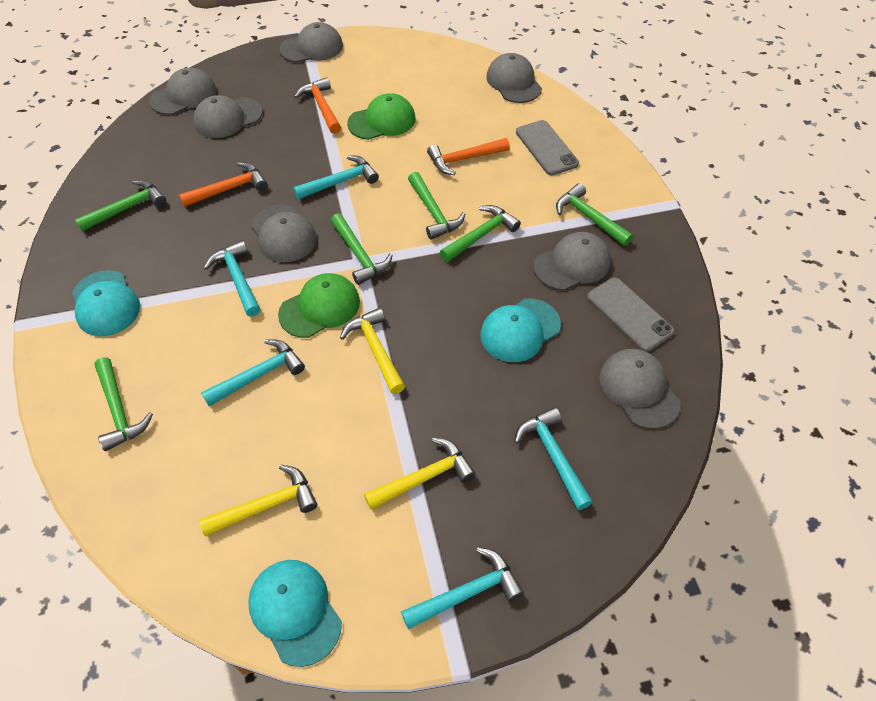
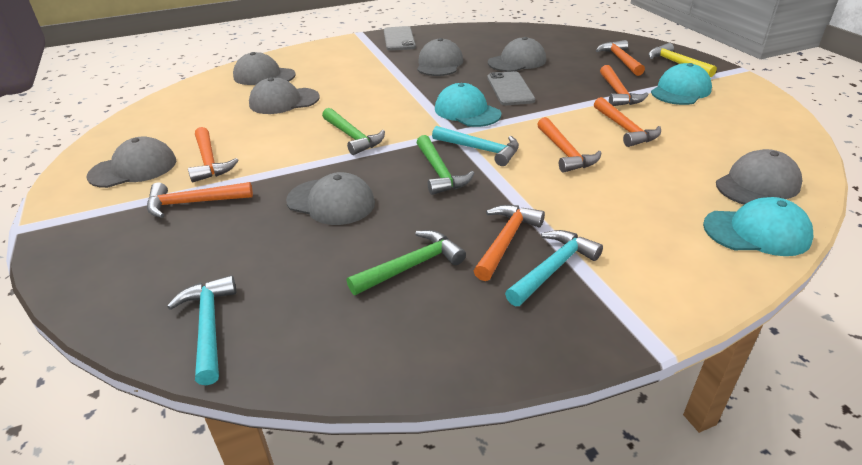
green cap: 2 -> 0
green hammer: 6 -> 3
orange hammer: 3 -> 7
turquoise hammer: 5 -> 3
yellow hammer: 3 -> 1

